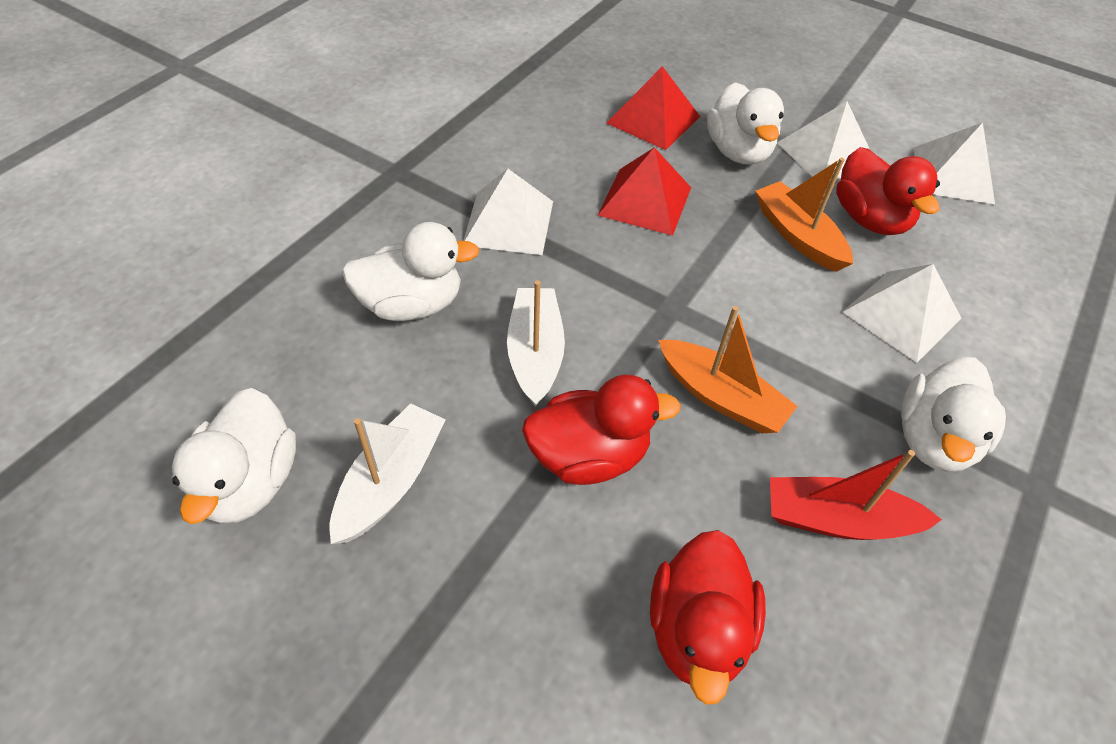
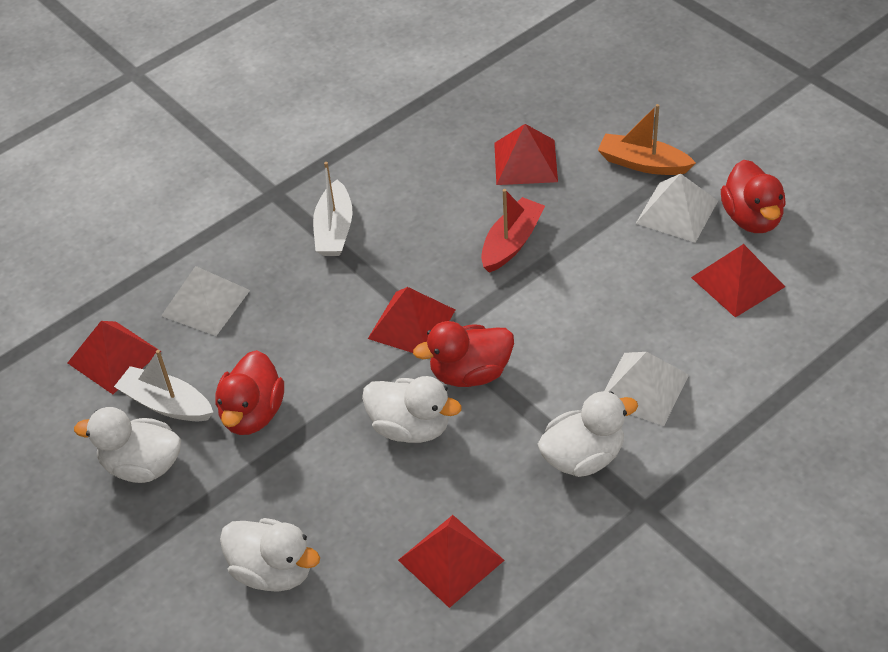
orange boat: 2 -> 1
red pyramid: 2 -> 5
white pyramid: 4 -> 3

